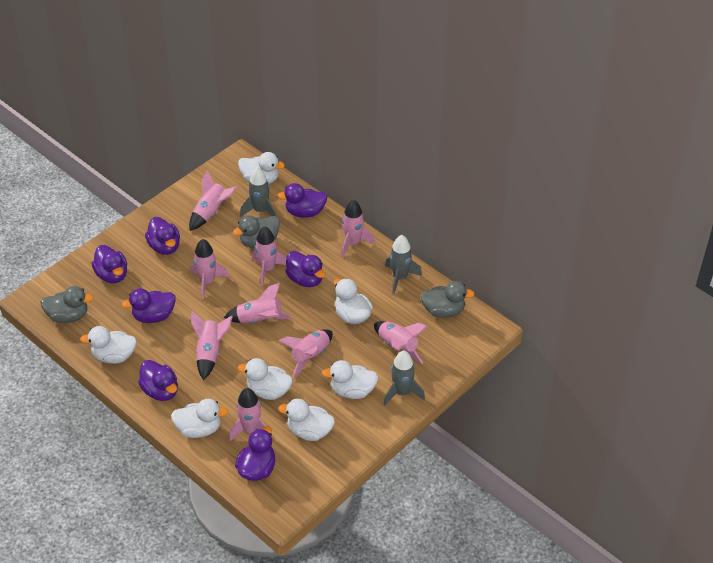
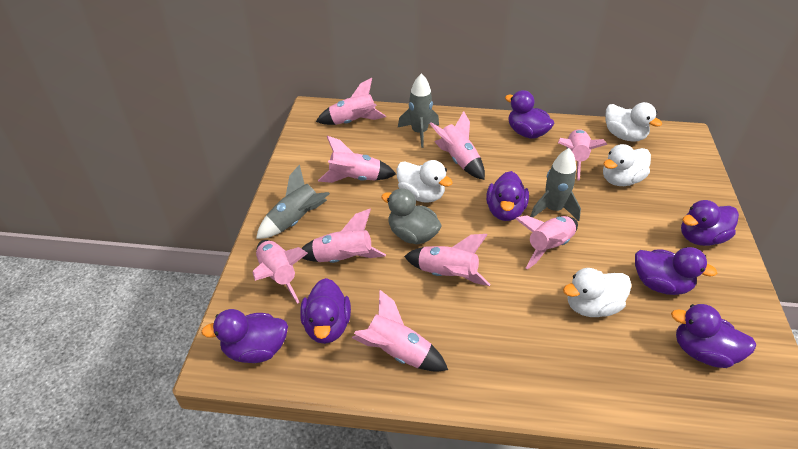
grey duck: 3 -> 1
white duck: 7 -> 4

